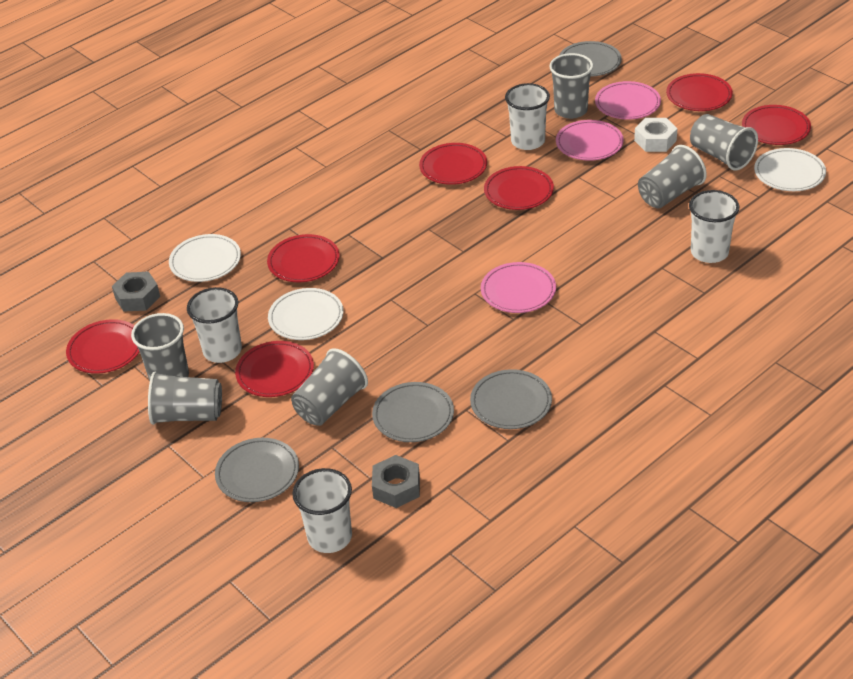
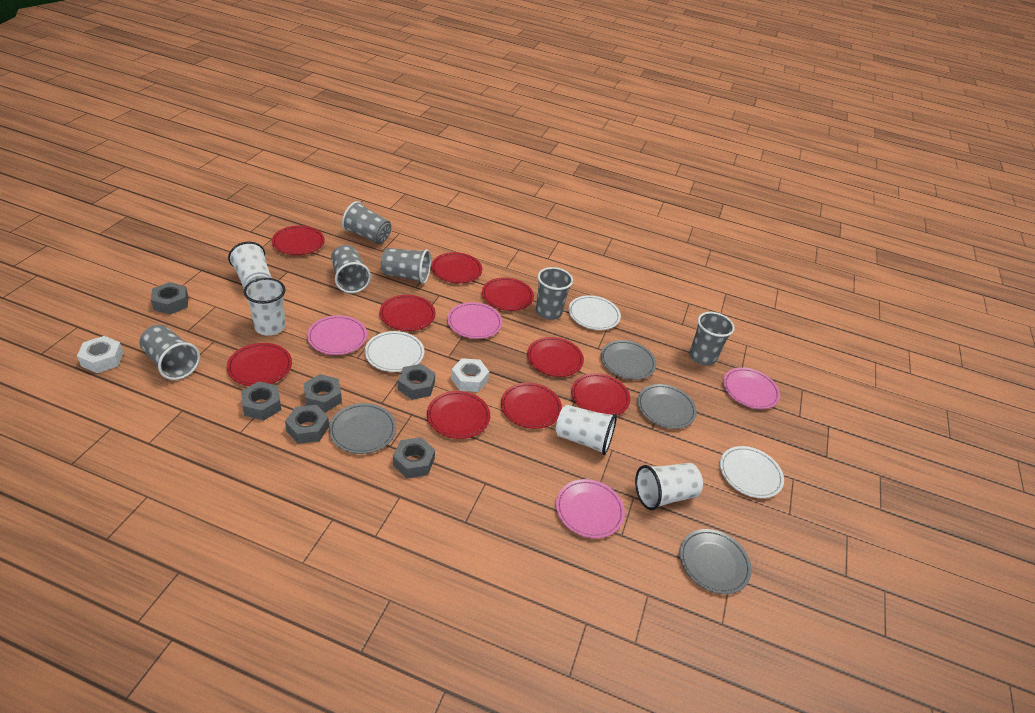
grey nut: 2 -> 6
pink plate: 3 -> 4
red plate: 7 -> 9
white nut: 1 -> 2

